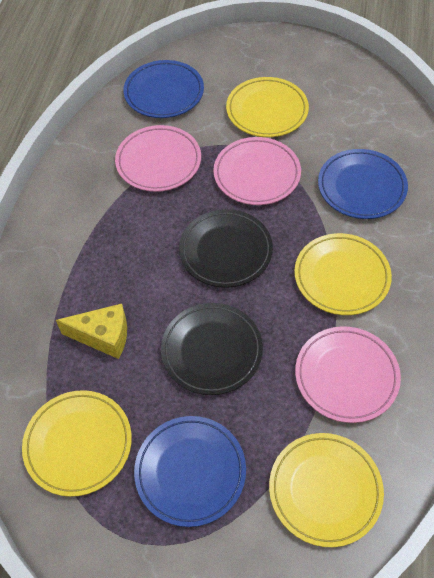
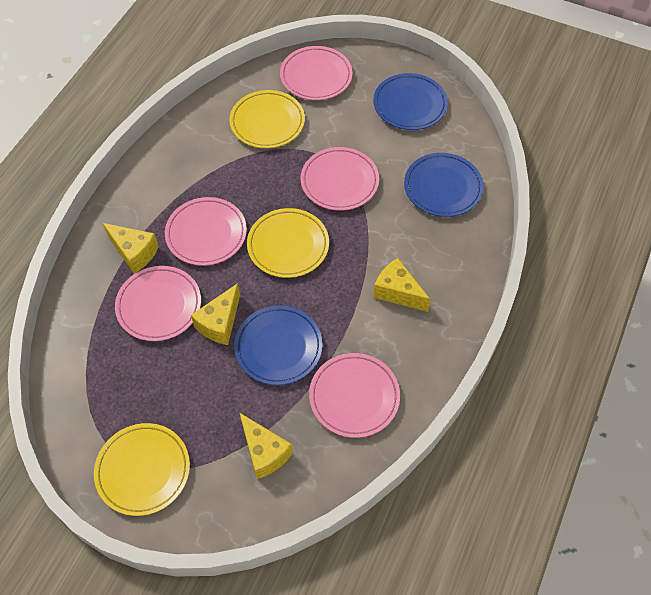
black plate: 2 -> 0
pink plate: 3 -> 5
yellow cheese: 1 -> 4
yellow plate: 4 -> 3

